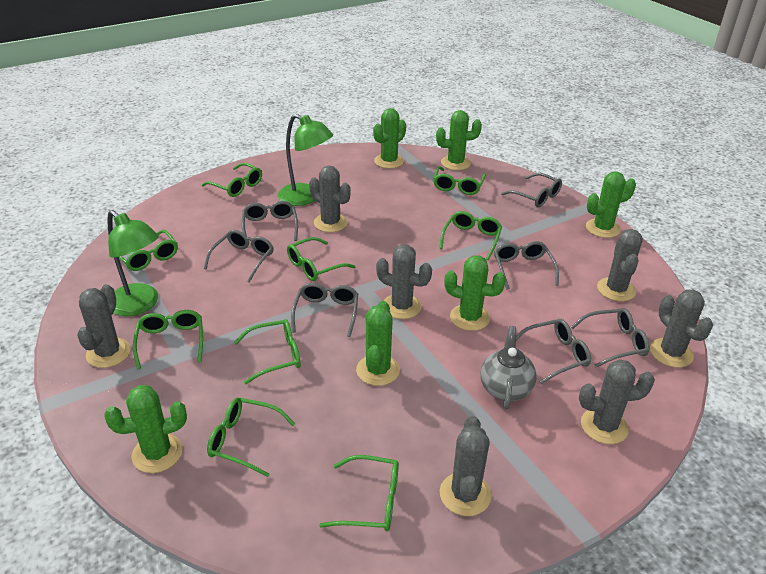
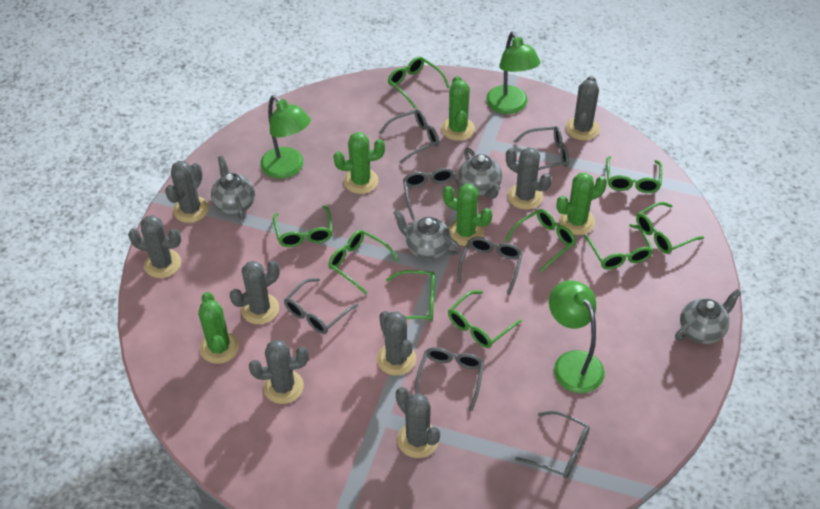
green cactus: 6 -> 5
green lamp: 2 -> 3
grey cactus: 7 -> 8
grey teapot: 1 -> 4

